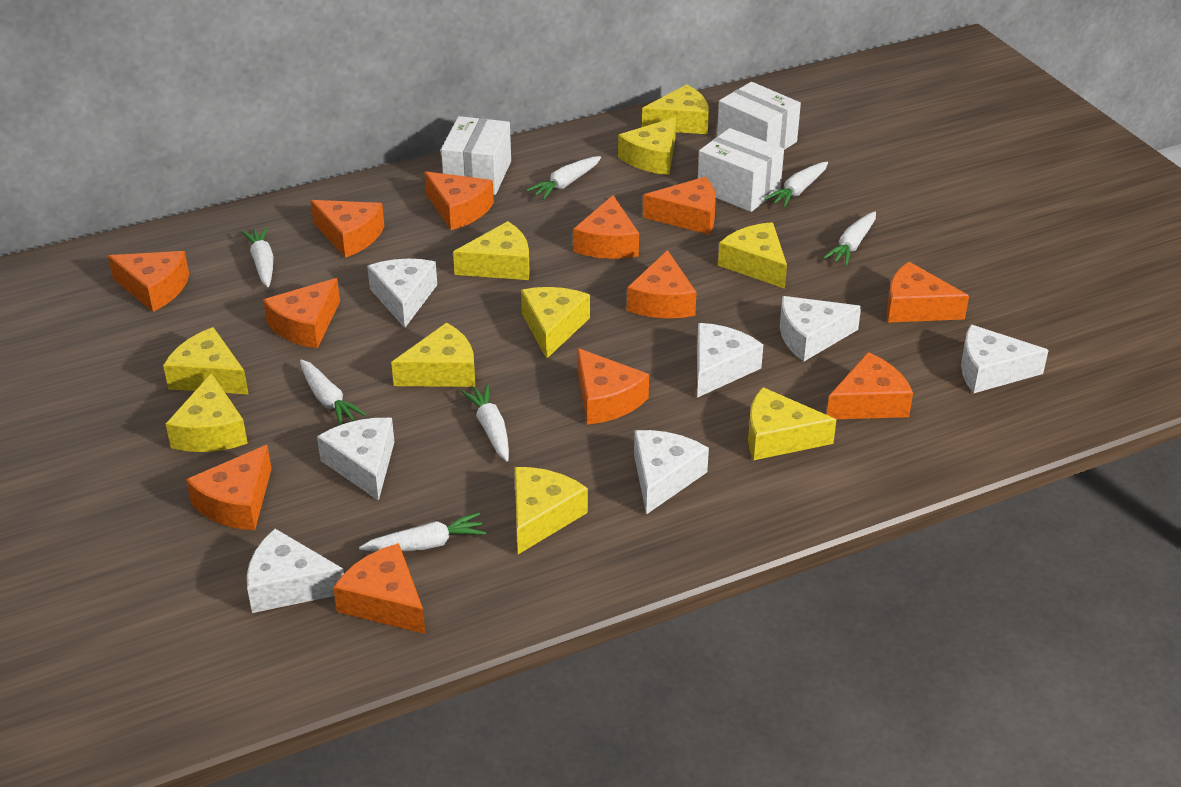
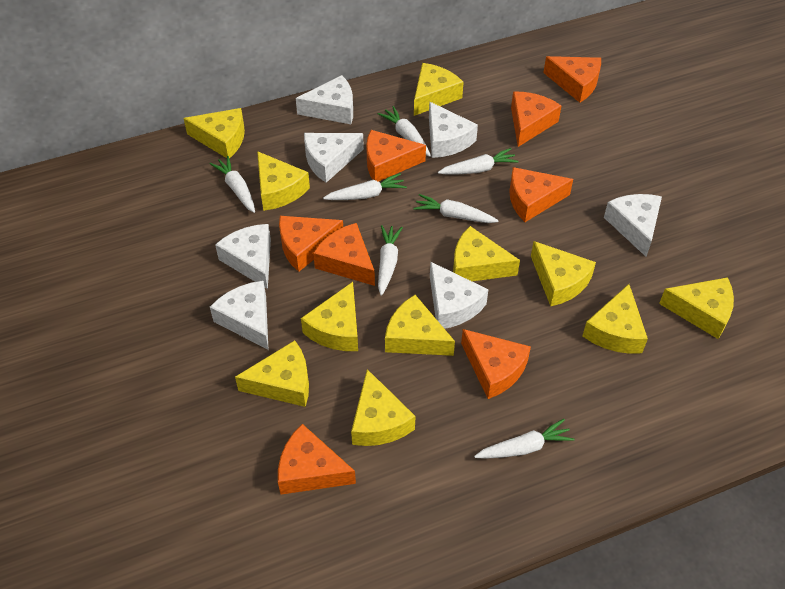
orange cheese: 12 -> 8
white box: 3 -> 0
yellow cheese: 10 -> 11

